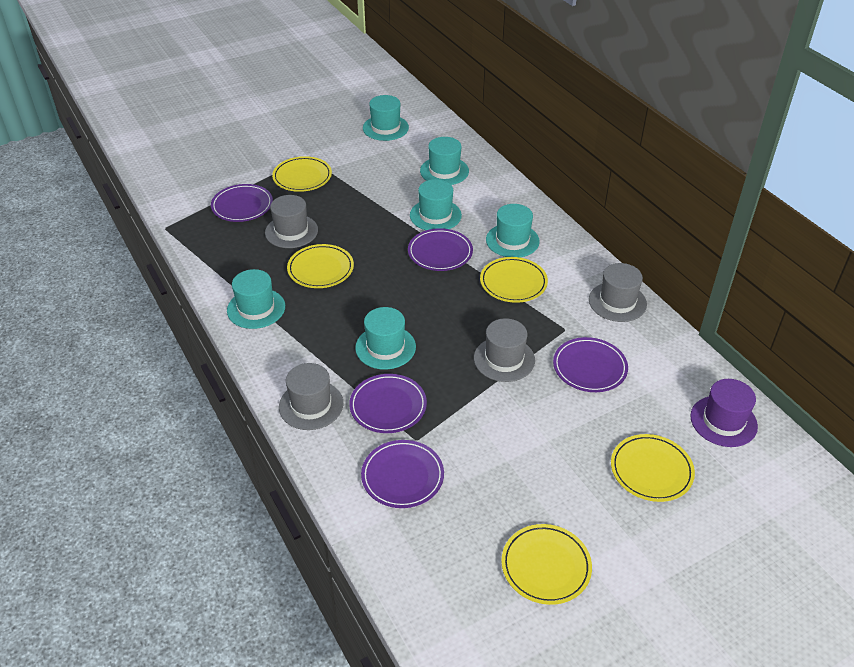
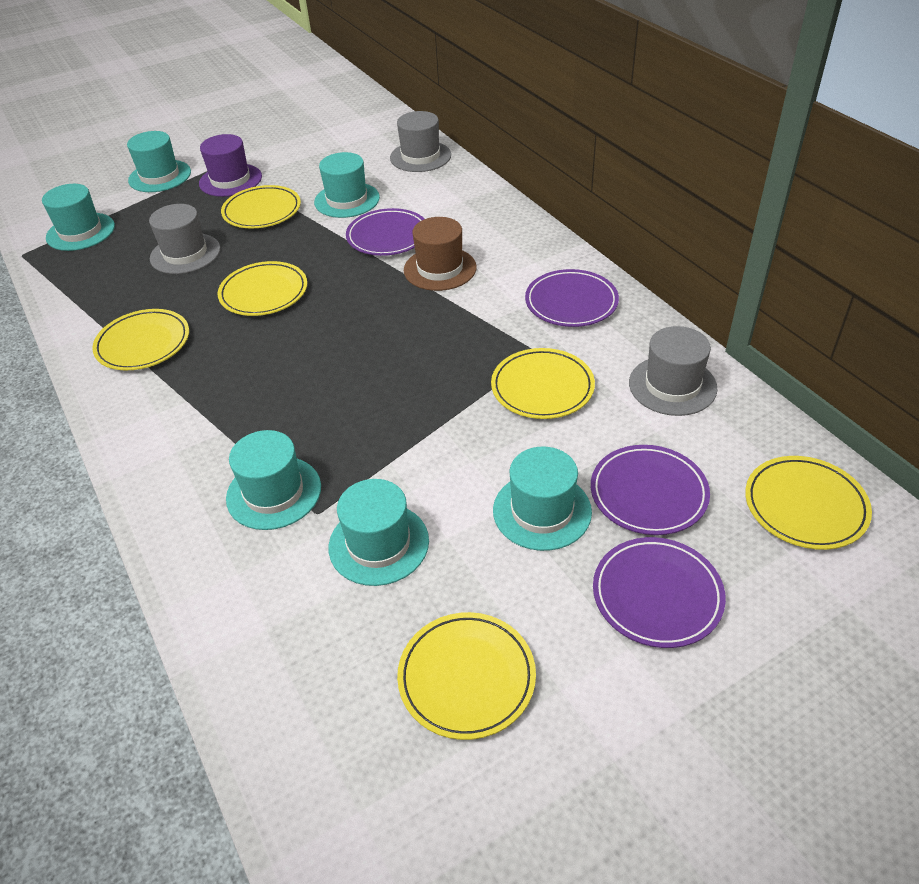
brown hat: 0 -> 1
grey hat: 4 -> 3
purple plate: 5 -> 4
yellow plate: 5 -> 6

